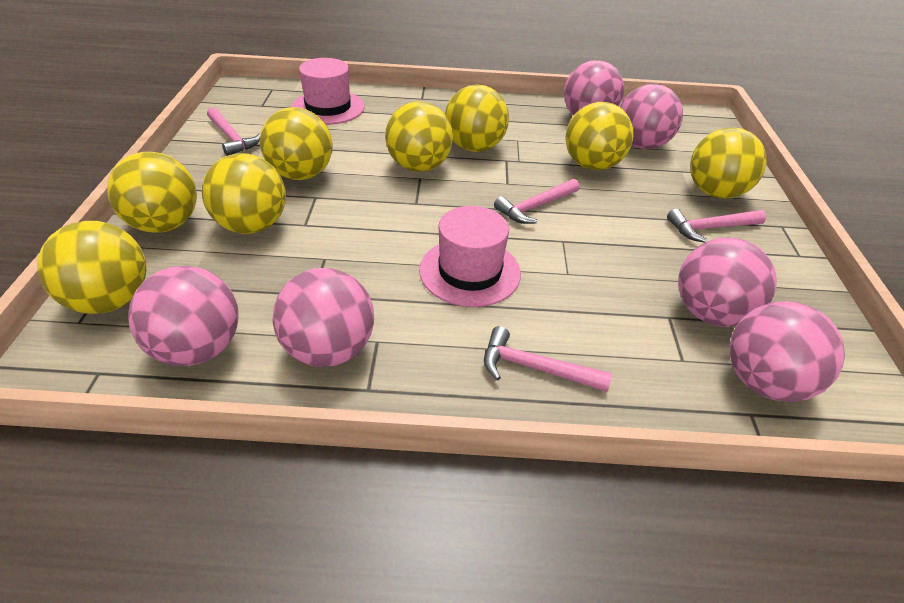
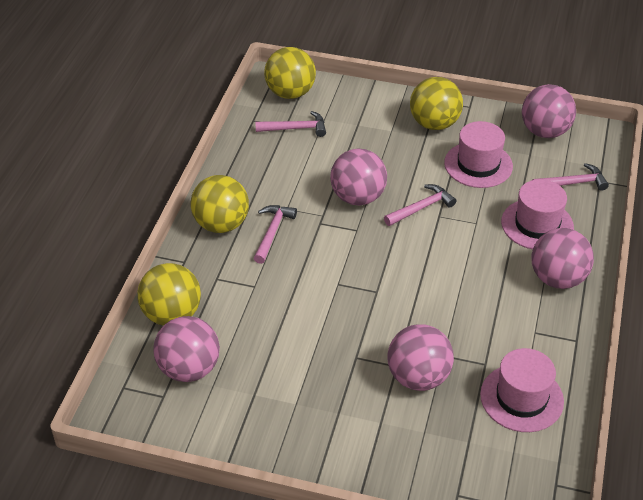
pink ball: 6 -> 5
pink hat: 2 -> 3
yellow ball: 8 -> 4

